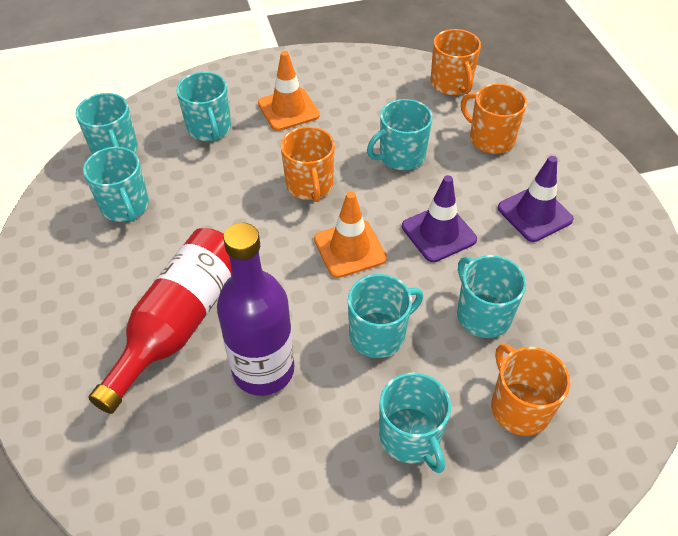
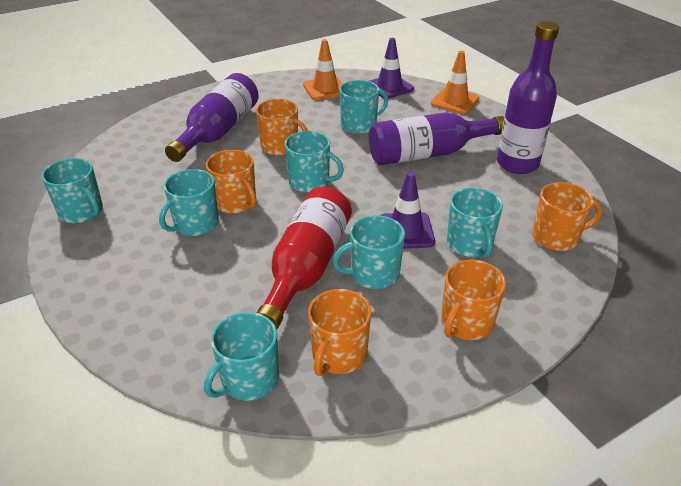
orange mug: 4 -> 5
purple bottle: 1 -> 3

